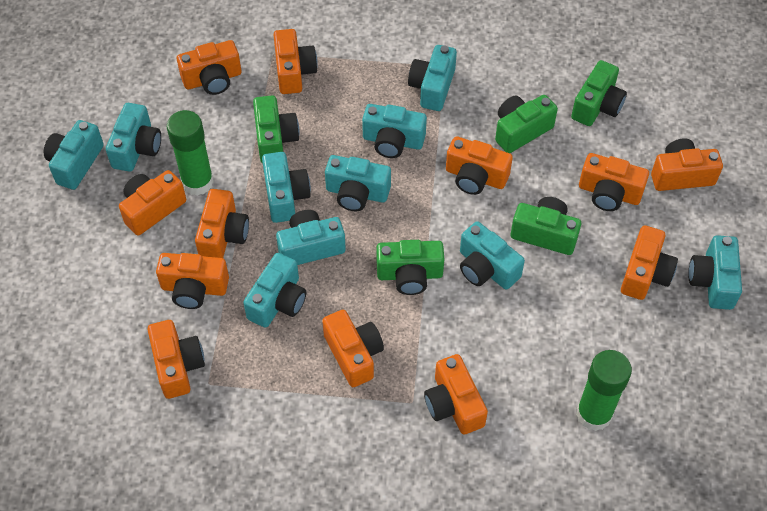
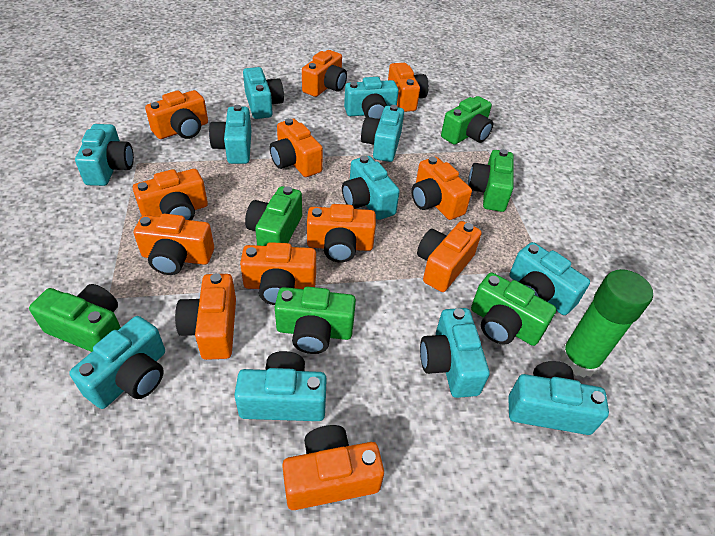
green camera: 5 -> 6
green glue stick: 2 -> 1
turquoise camera: 10 -> 11

